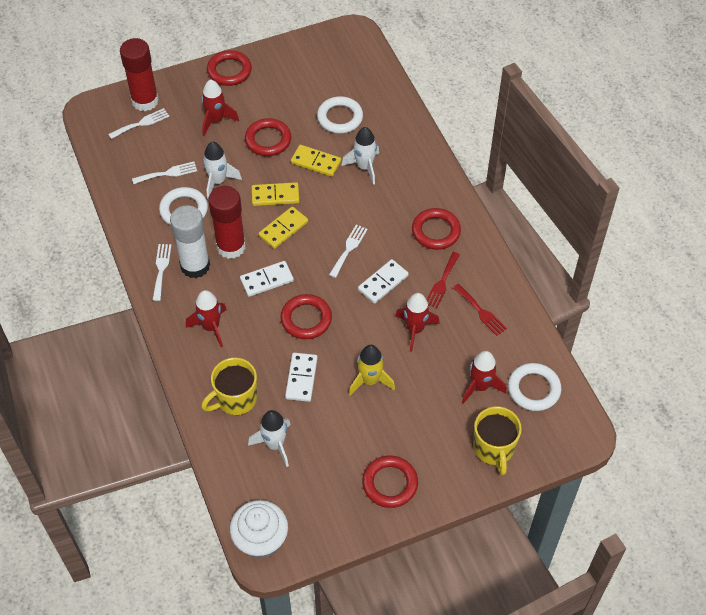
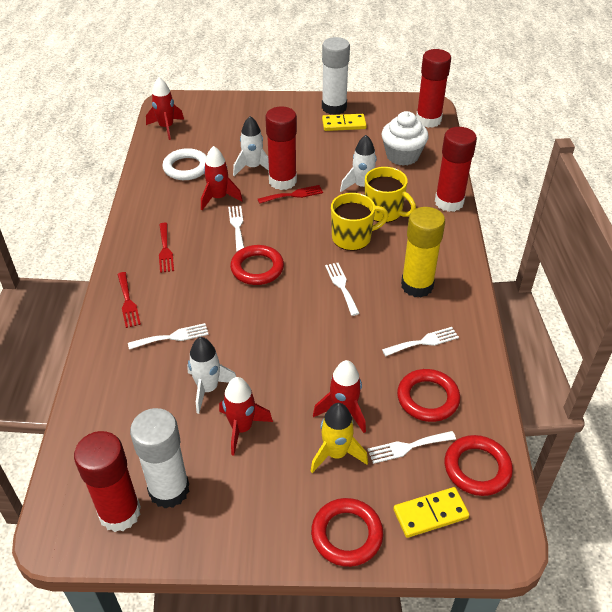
red fork: 2 -> 3
red glue stick: 2 -> 4
red ring: 5 -> 4
white domino: 3 -> 0
white fork: 4 -> 5
white glue stick: 1 -> 2
white ring: 3 -> 1
yellow domino: 3 -> 2
yellow glue stick: 0 -> 1

